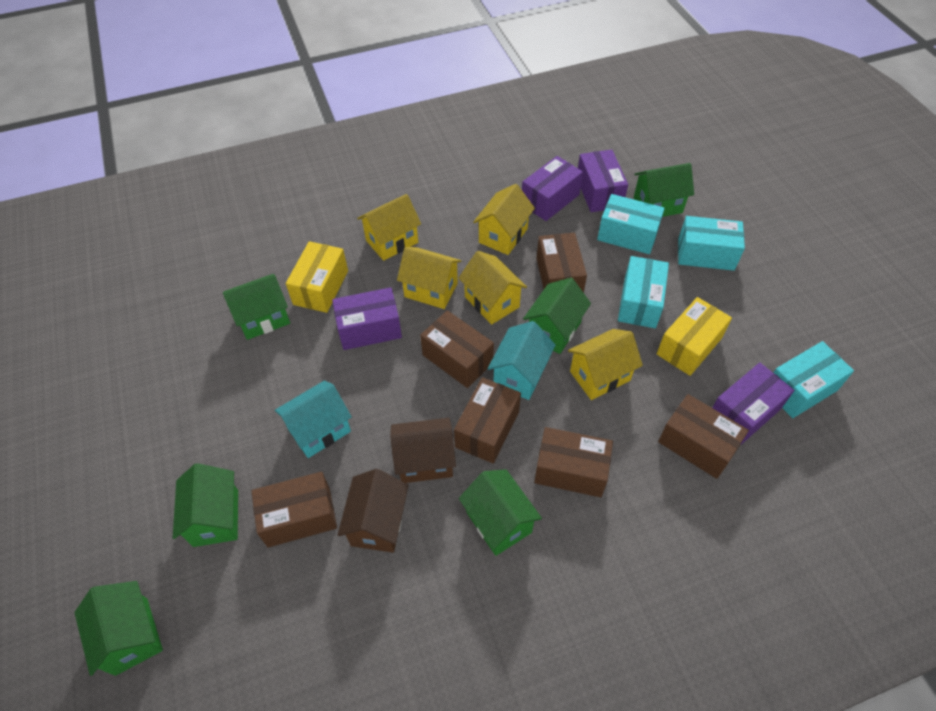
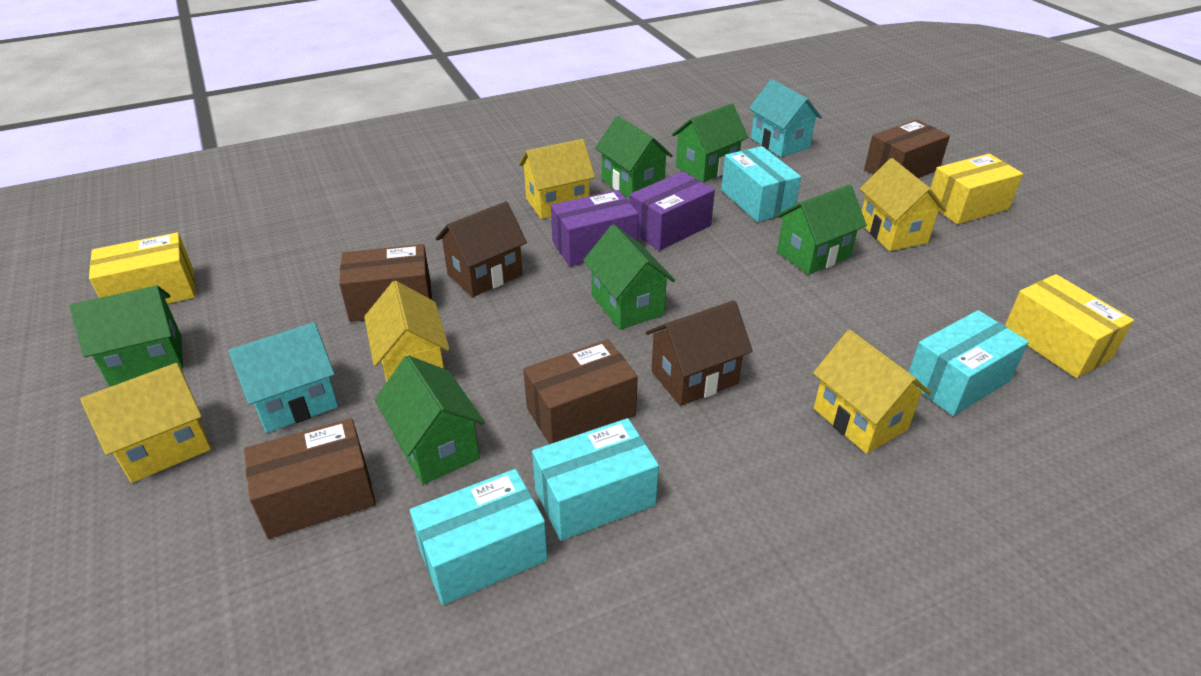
brown box: 6 -> 4
purple box: 4 -> 2
yellow box: 2 -> 3

